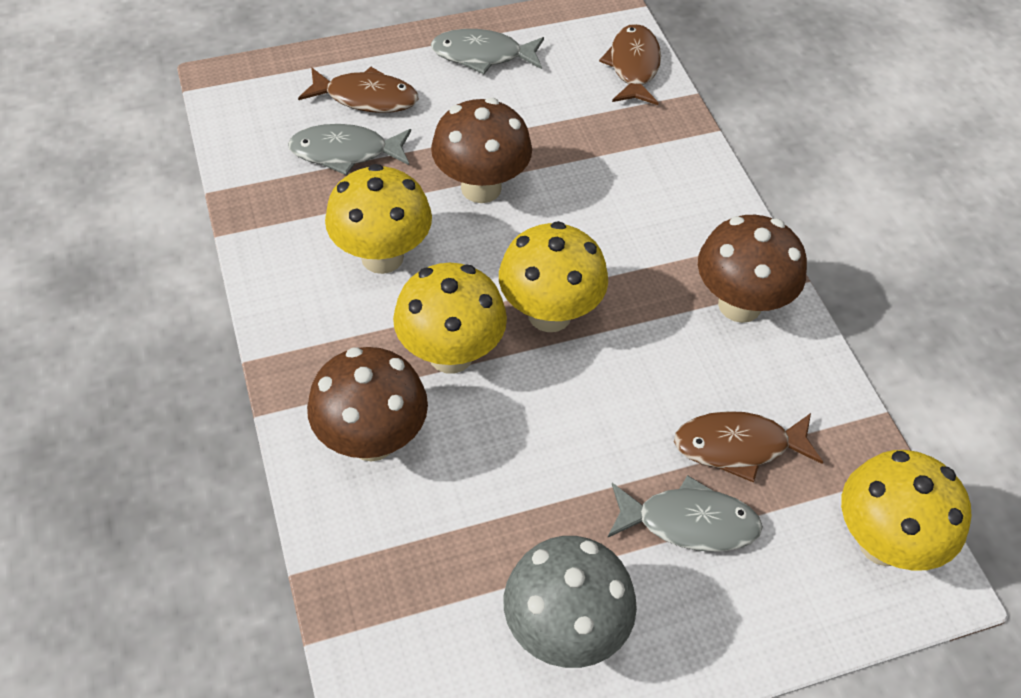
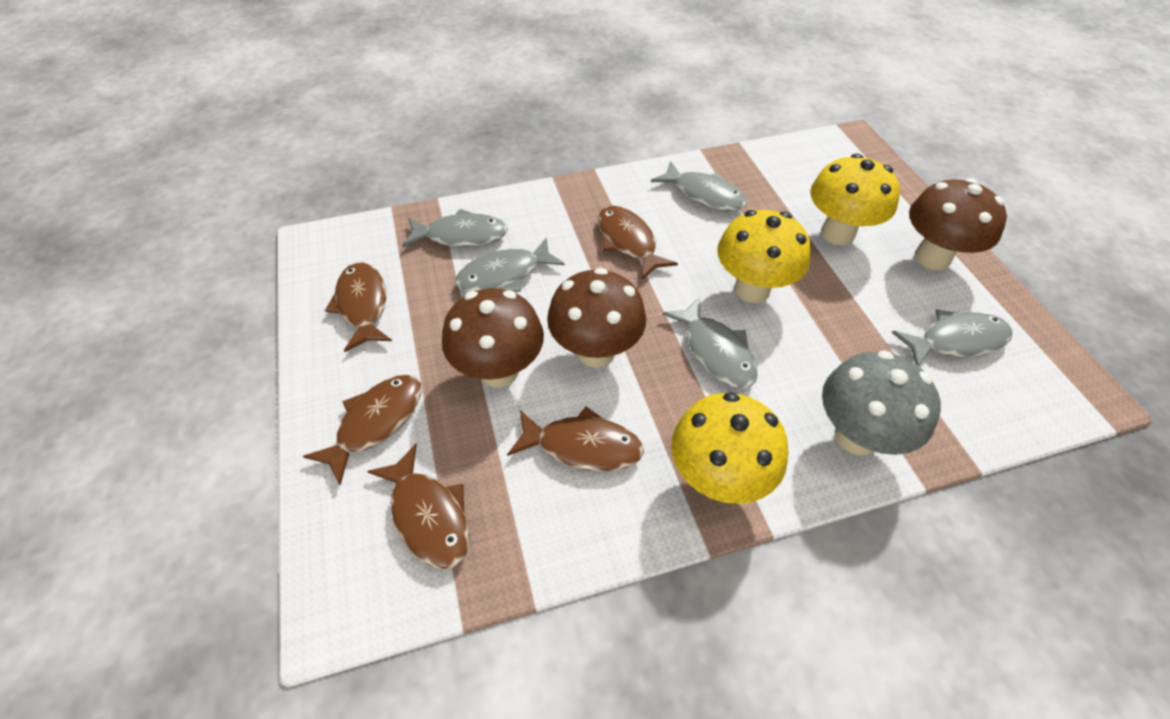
brown fish: 3 -> 5
grey fish: 3 -> 5
yellow mushroom: 4 -> 3

